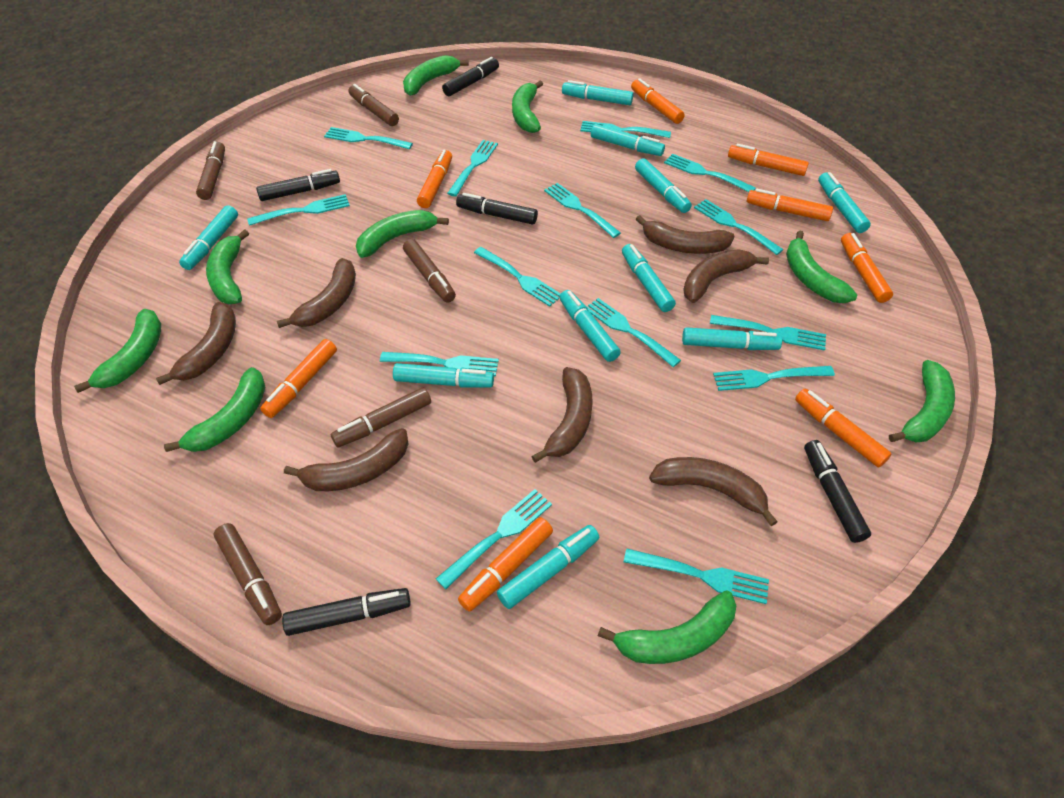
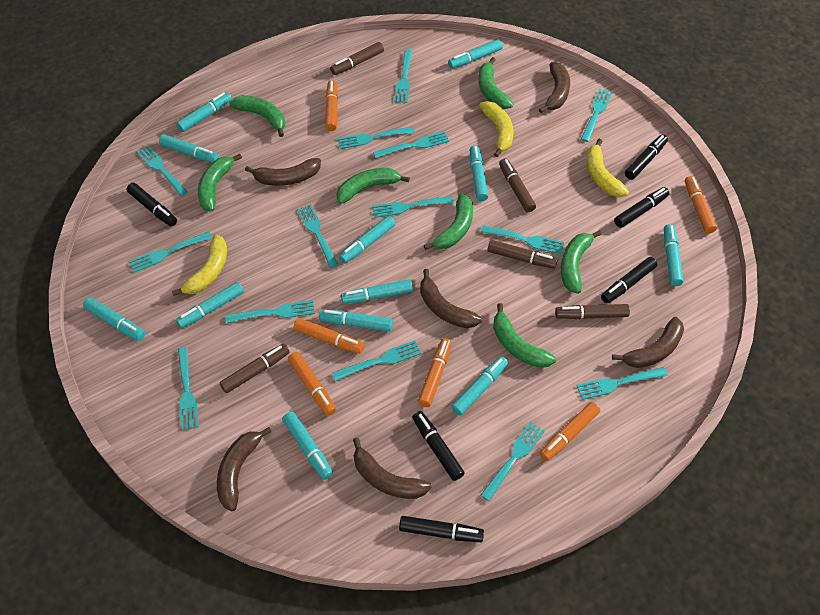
black marker: 5 -> 6
brown banana: 7 -> 6
green banana: 9 -> 7
orange marker: 8 -> 6
turquoise marker: 10 -> 12
yellow banana: 0 -> 3

